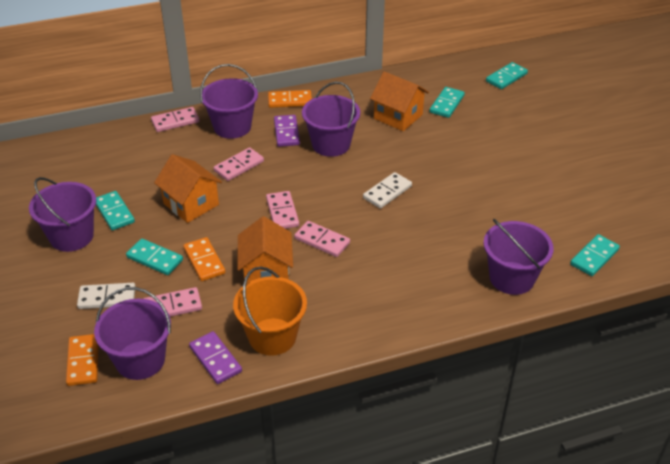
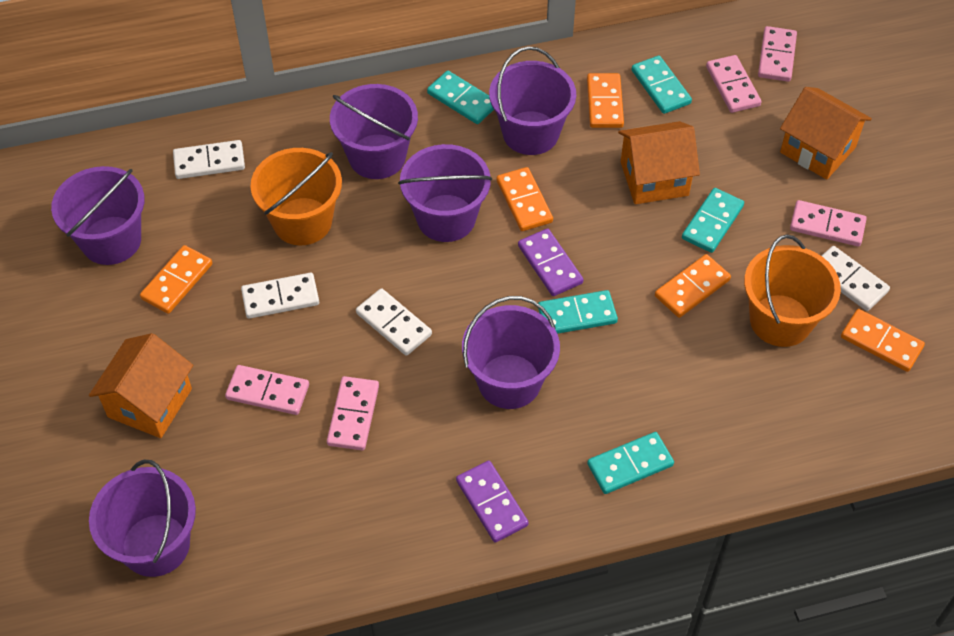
orange bucket: 1 -> 2
orange domino: 3 -> 5
purple bucket: 5 -> 6
white domino: 2 -> 4

